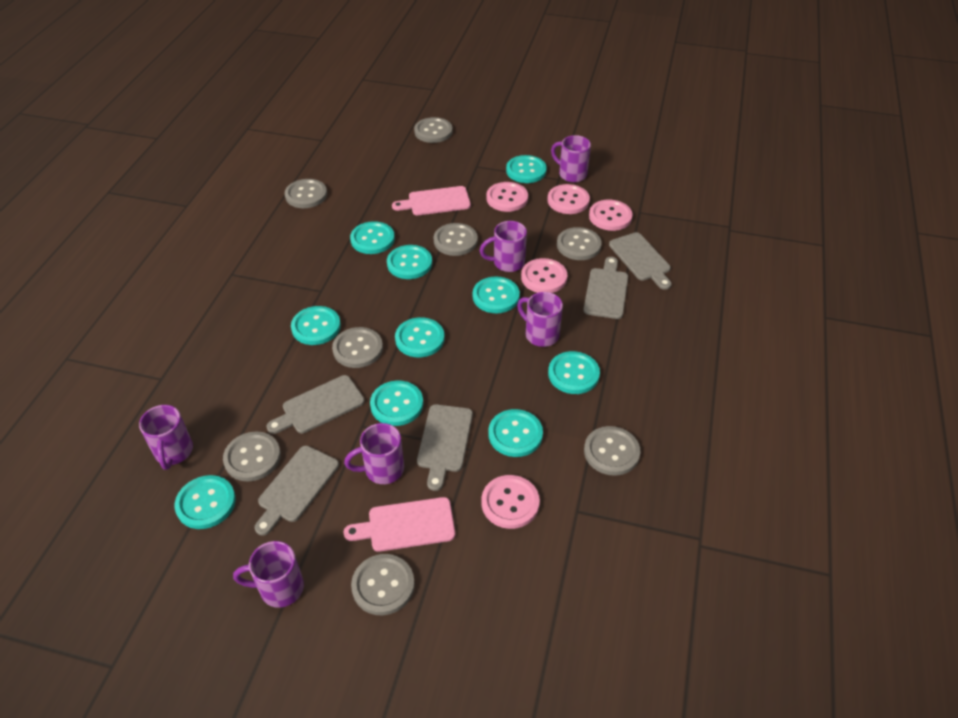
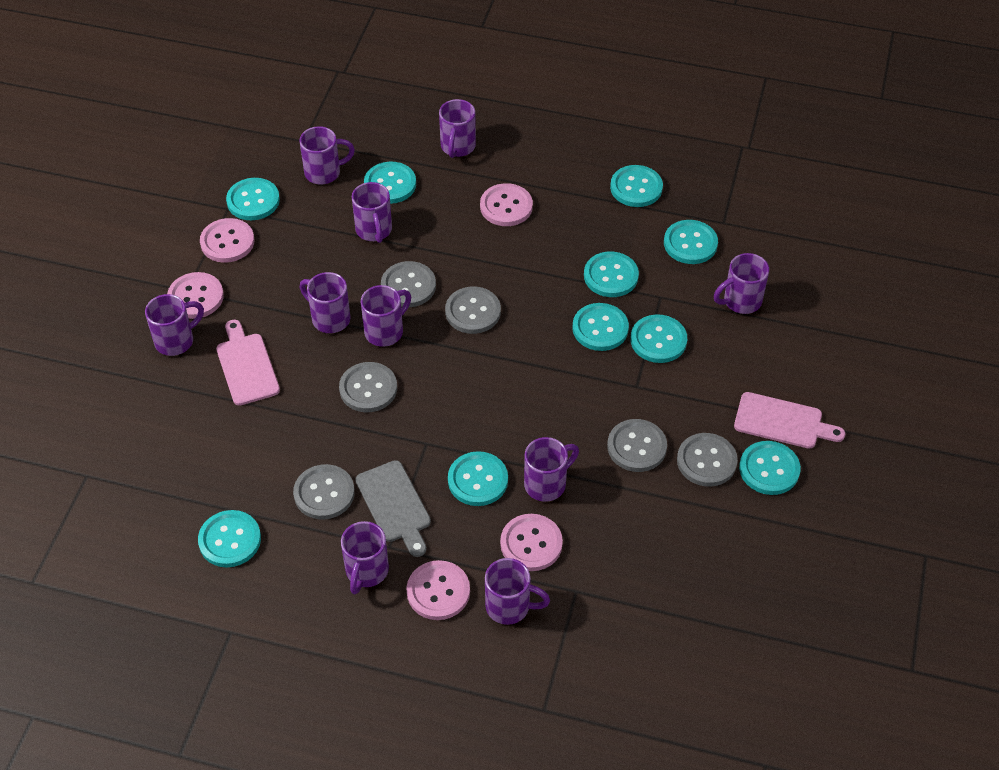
grey button: 8 -> 6
grey cutting board: 5 -> 1
purple mug: 6 -> 10

